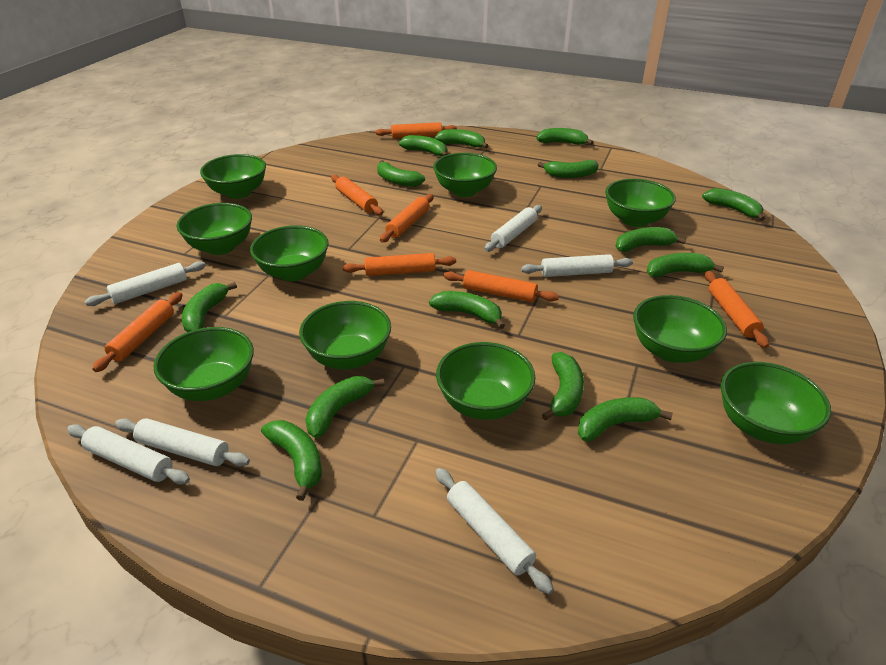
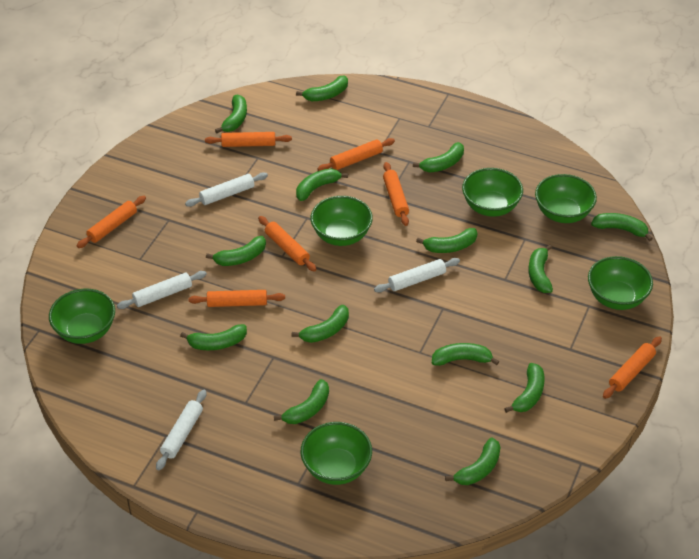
green bowl: 10 -> 6
white rolling pin: 6 -> 4

